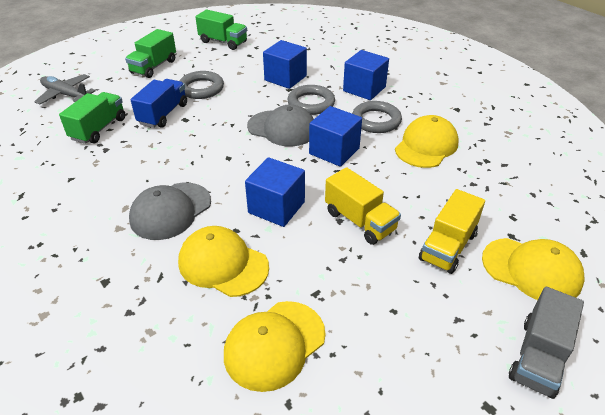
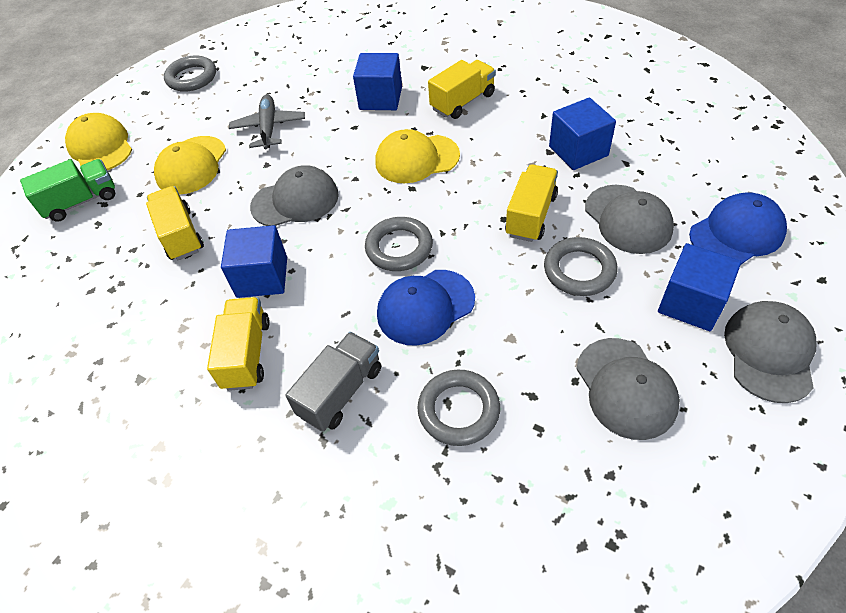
blue cap: 0 -> 2
blue truck: 1 -> 0
green truck: 3 -> 1
grey cap: 2 -> 4
grey ring: 3 -> 4
yellow cap: 4 -> 3
yellow truck: 2 -> 4

